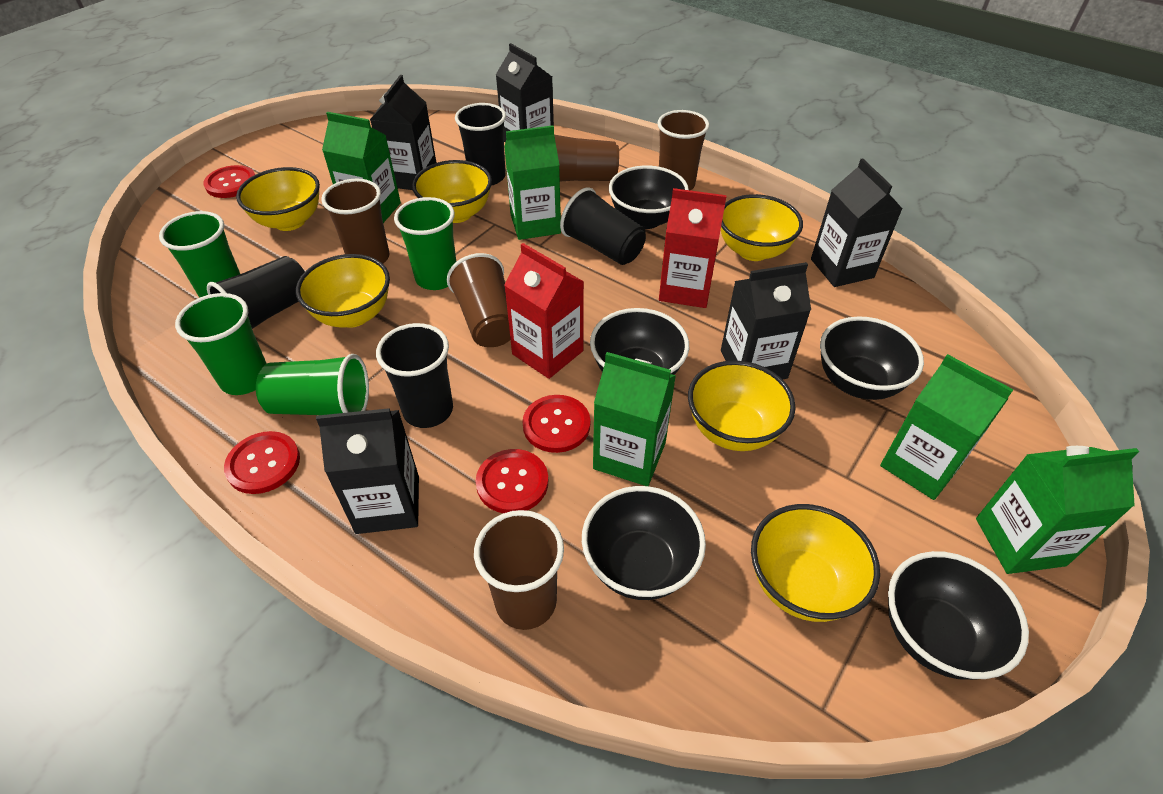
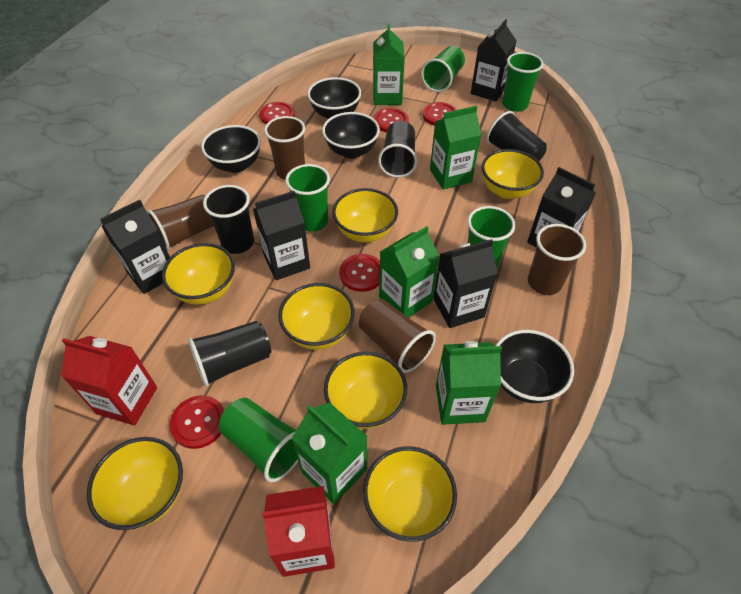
black bowl: 5 -> 4
brown cup: 5 -> 4
green cup: 4 -> 5
red button: 4 -> 5
yellow bowl: 6 -> 7

